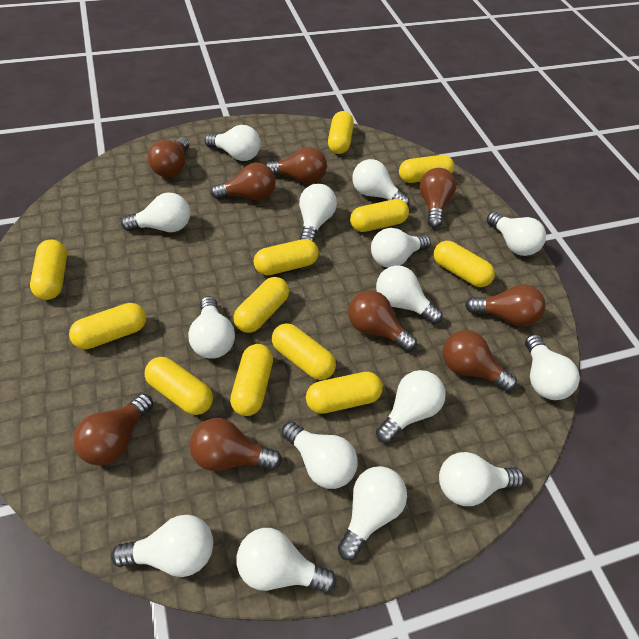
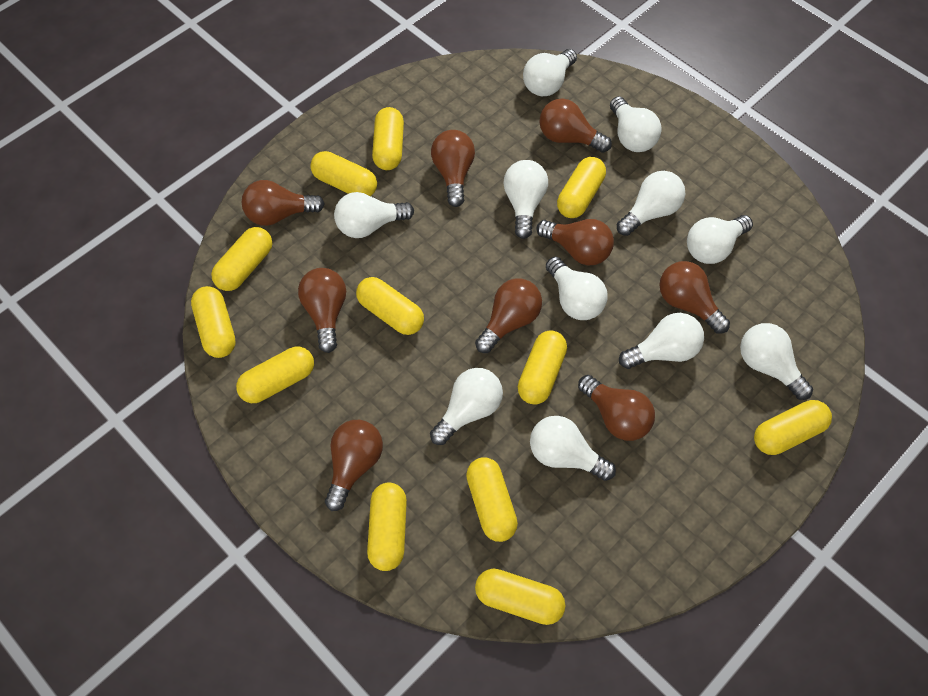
white light bulb: 15 -> 11

